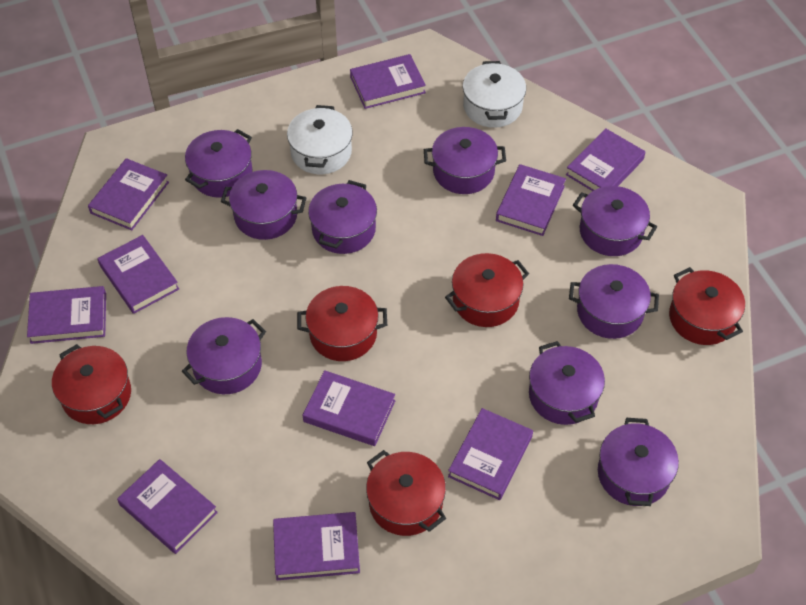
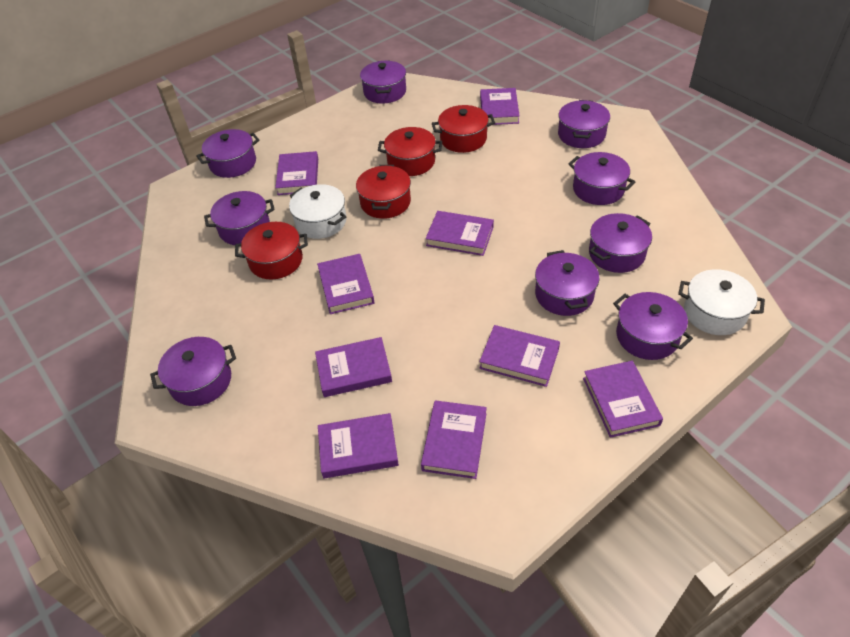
purple book: 10 -> 9
red pot: 5 -> 4

